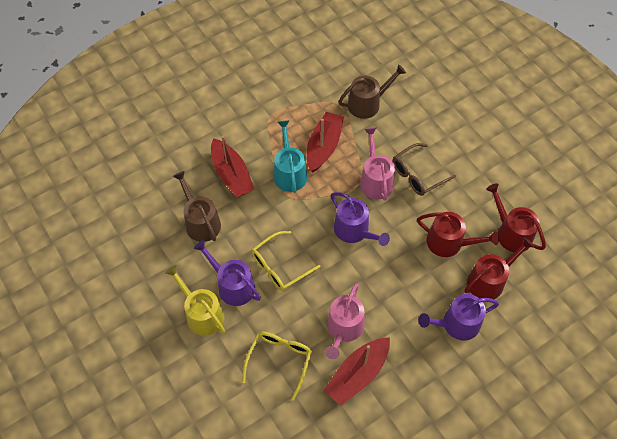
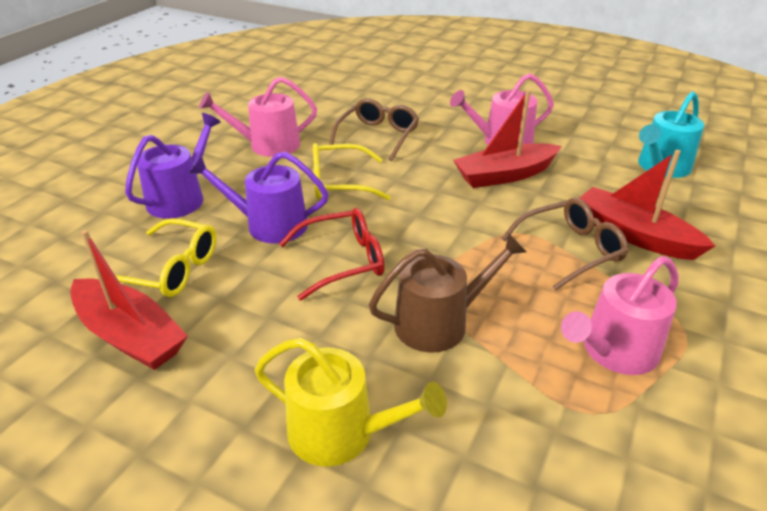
brown glasses: 1 -> 2
brown watering can: 2 -> 1
pink watering can: 2 -> 3
purple watering can: 3 -> 2
red glasses: 0 -> 1
red watering can: 3 -> 0

